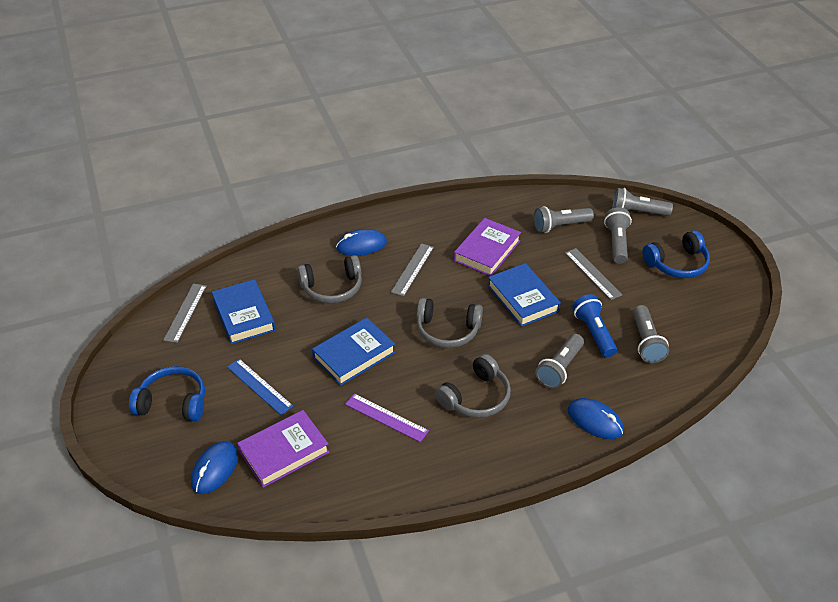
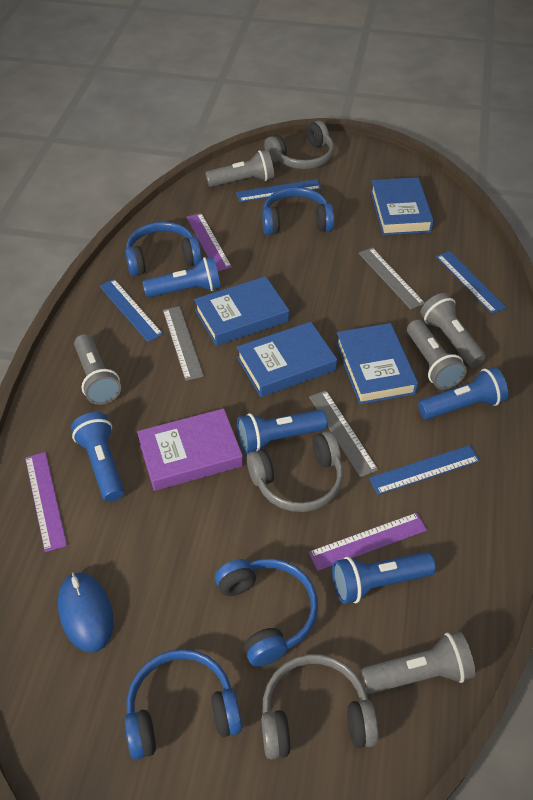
blue book: 3 -> 4
blue flashlight: 1 -> 5
blue headphones: 2 -> 4
blue mouse: 3 -> 1
blue ruler: 1 -> 4
purple book: 2 -> 1
purple ruler: 1 -> 3

